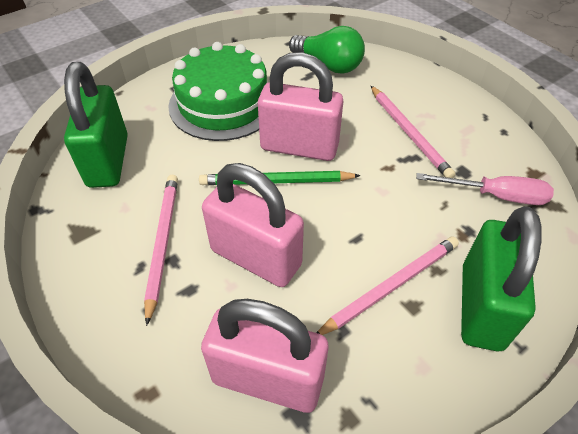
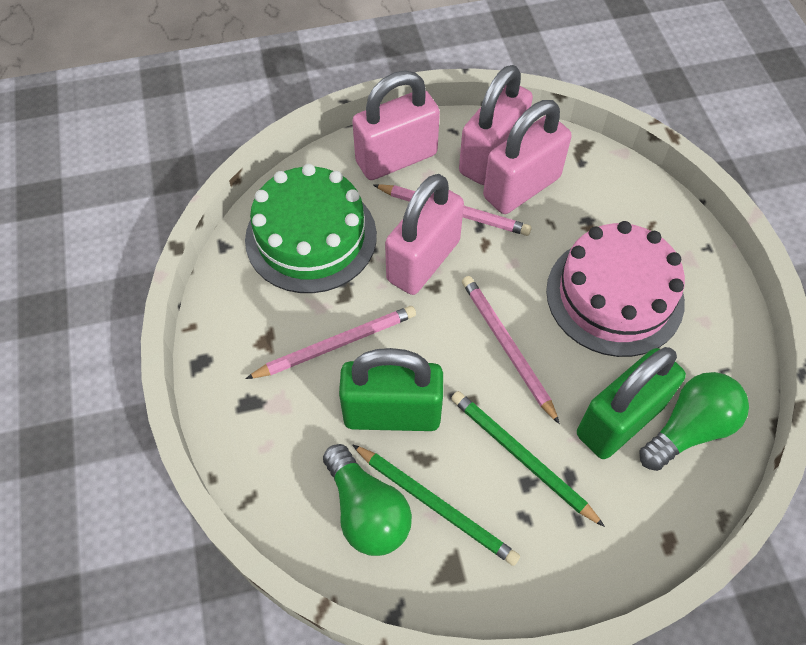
green light bulb: 1 -> 2
green pencil: 1 -> 2
pink cake: 0 -> 1
pink padlock: 3 -> 4
pink screwdriver: 1 -> 0

